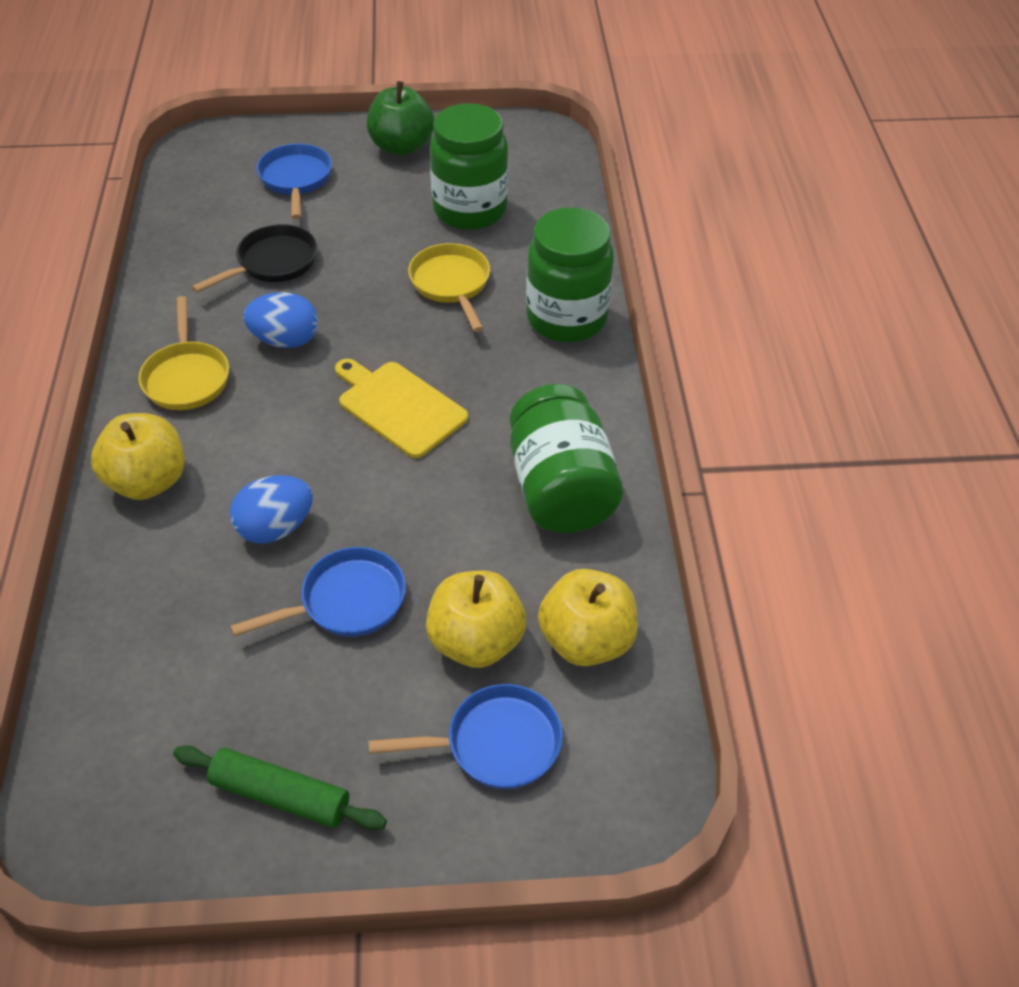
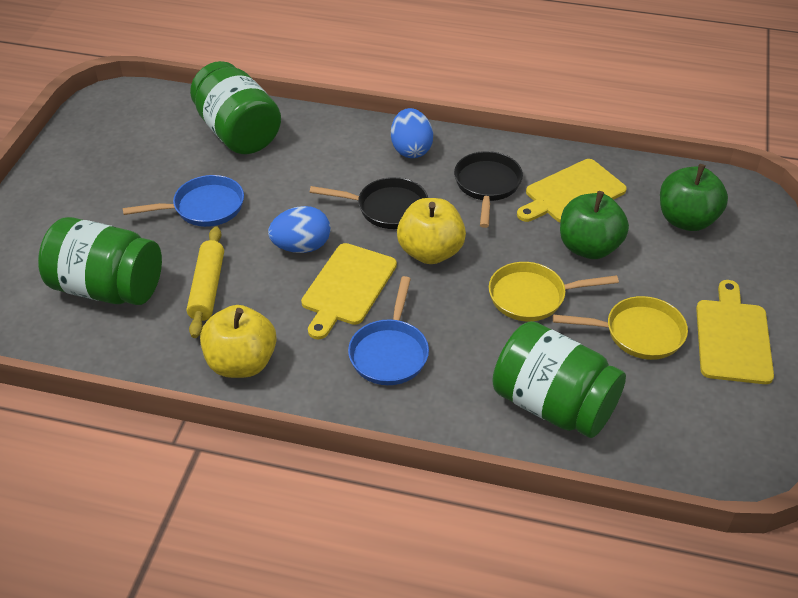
black pan: 1 -> 2
blue pan: 3 -> 2
green apple: 1 -> 2
green rolling pin: 1 -> 0
yellow apple: 3 -> 2
yellow cutting board: 1 -> 3
yellow rolling pin: 0 -> 1

